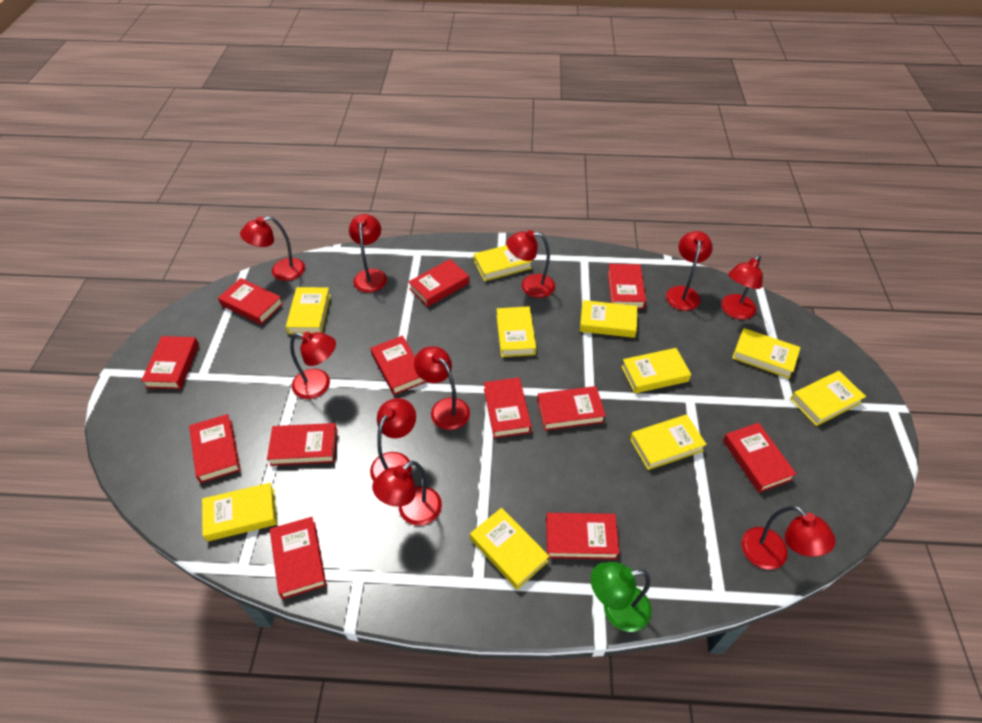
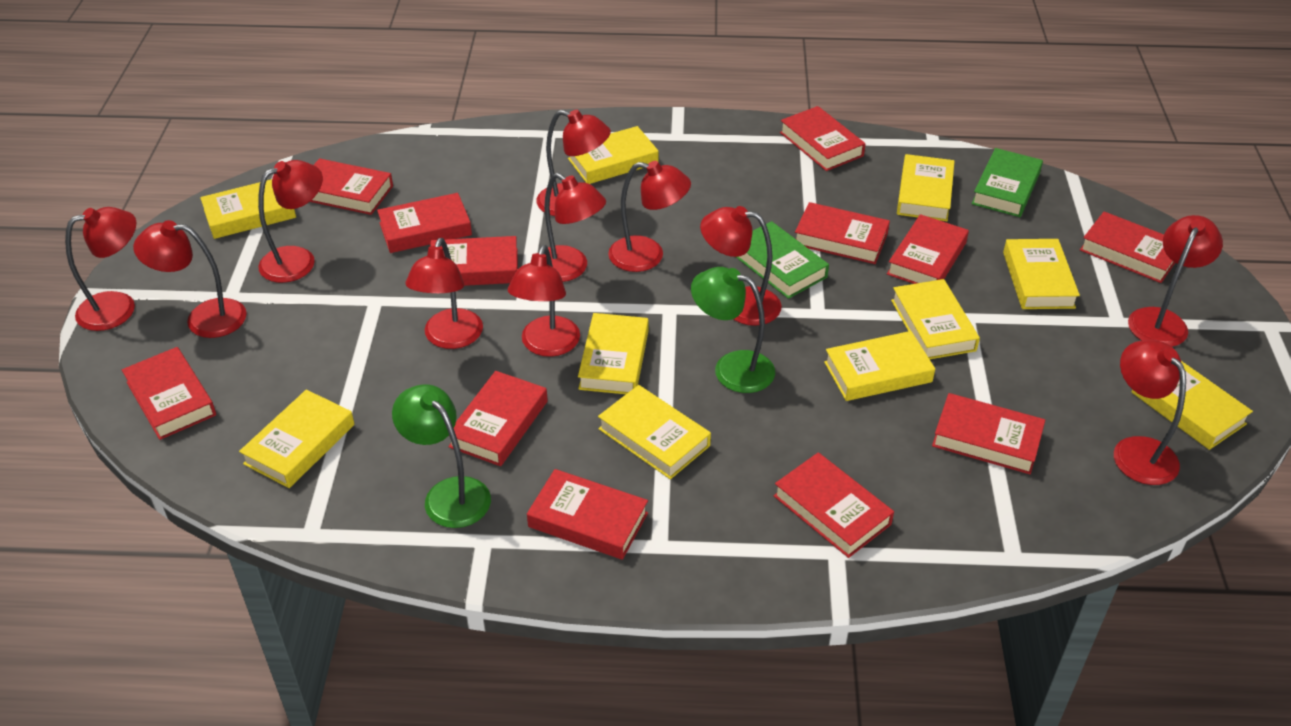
green book: 0 -> 2
green lamp: 1 -> 2
red lamp: 10 -> 11

